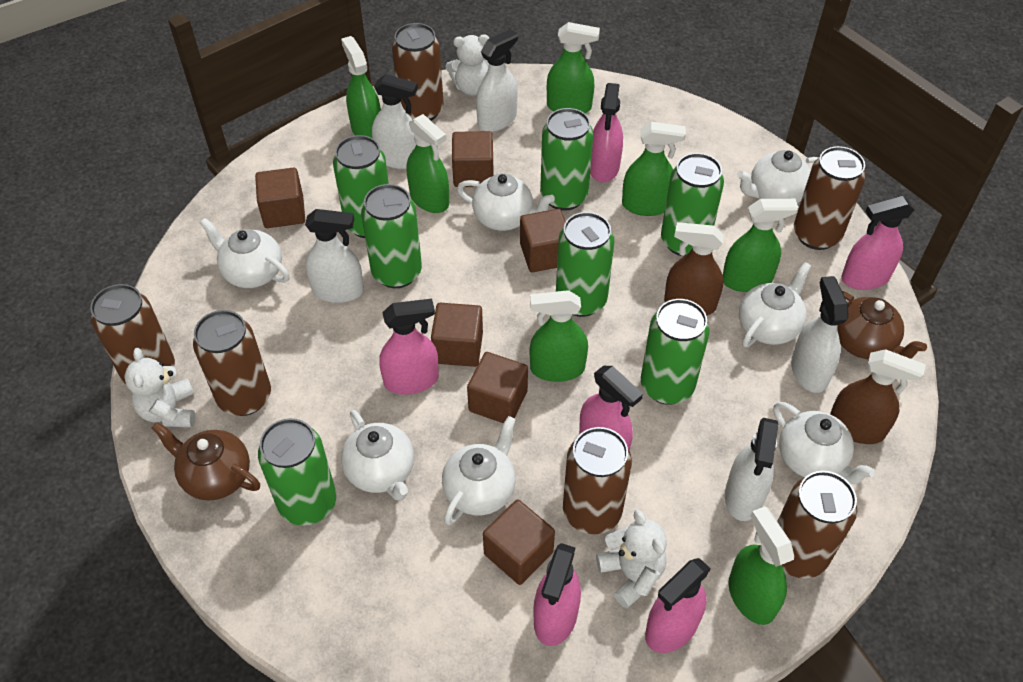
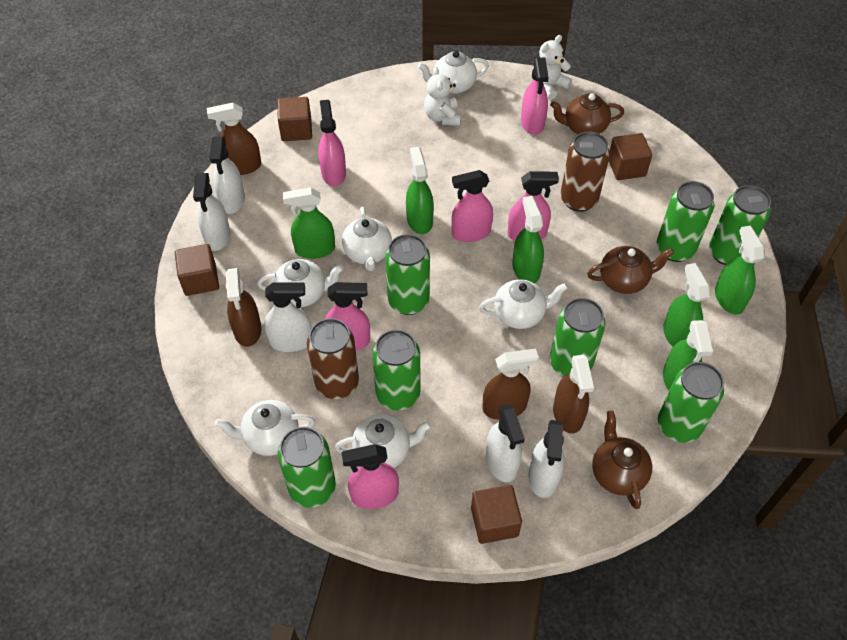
brown can: 6 -> 2
brown cube: 6 -> 4
brown spray bottle: 2 -> 4
brown teapot: 2 -> 3
green spray bottle: 7 -> 6
white teapot: 7 -> 6
white teddy bear: 3 -> 2

